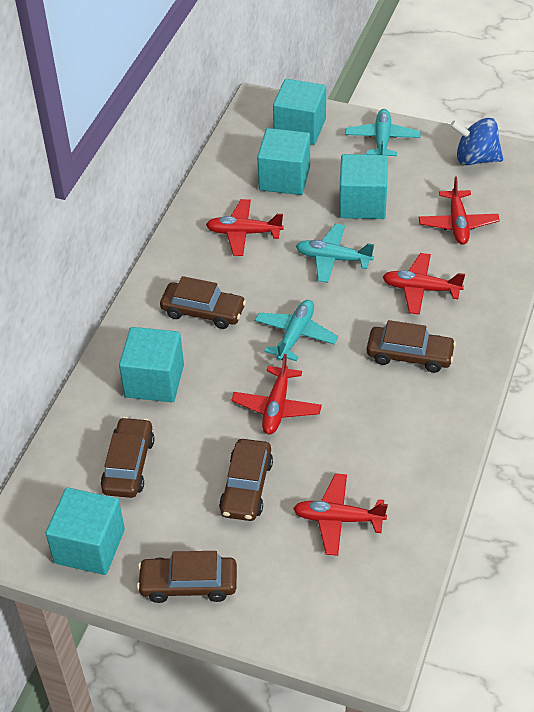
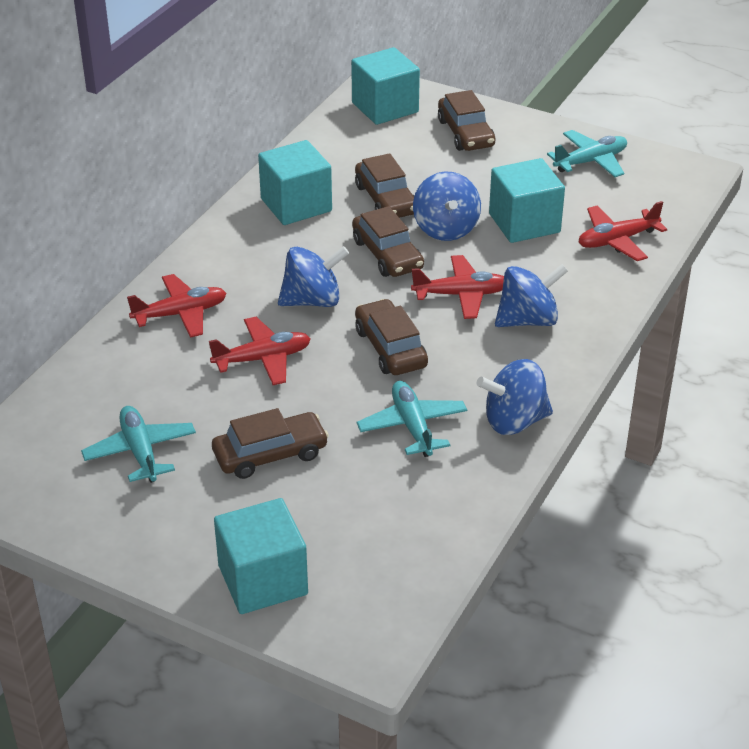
blue spinning top: 1 -> 4
red plane: 5 -> 4
turquoise cube: 5 -> 4

